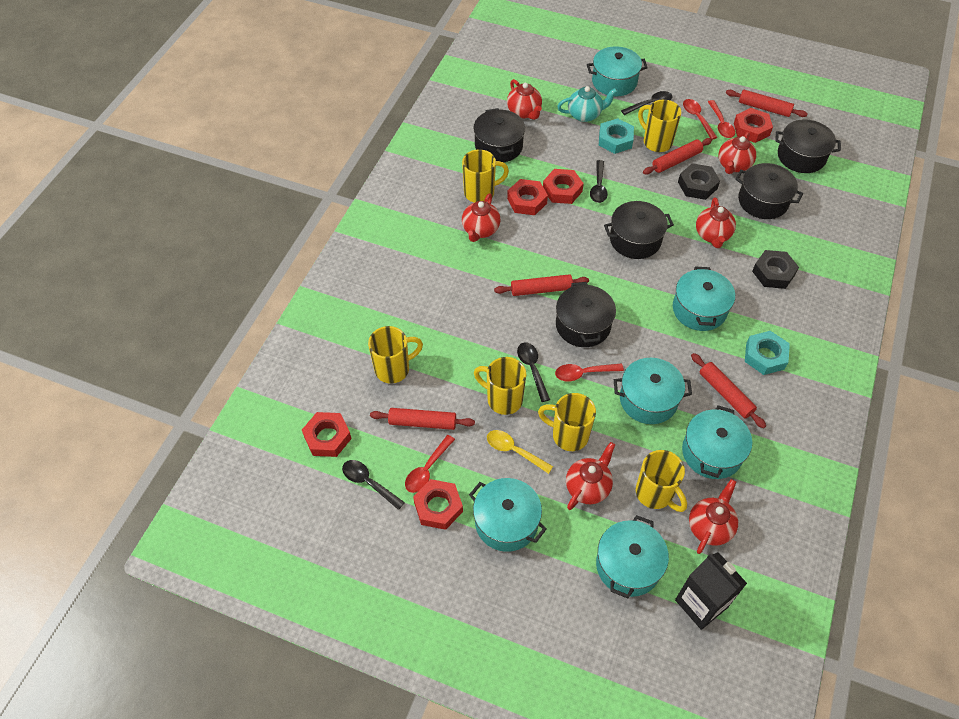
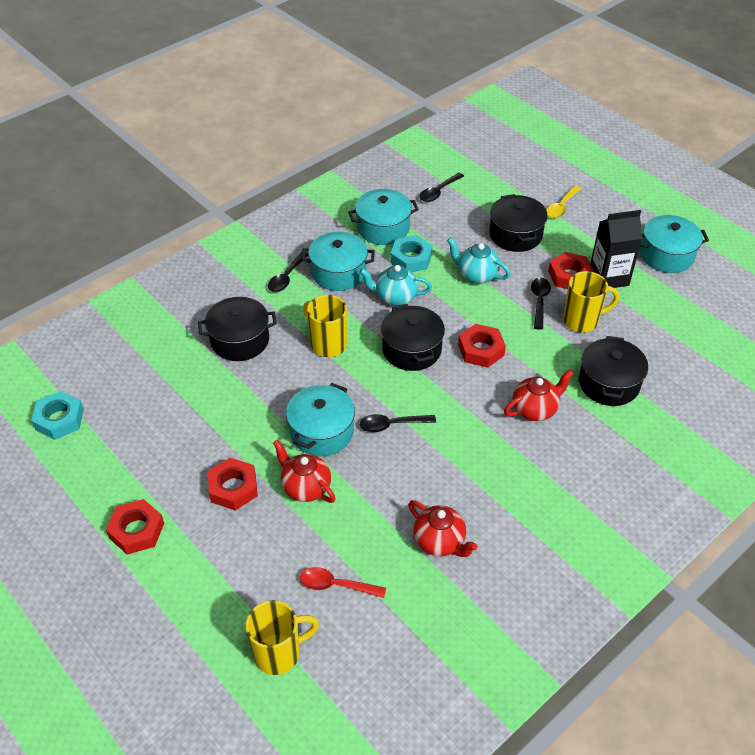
black nut: 2 -> 0
black pot: 5 -> 4
red nut: 5 -> 4
red rolling pin: 5 -> 0
red spoon: 4 -> 1
red teapot: 6 -> 3
turquoise pot: 6 -> 4
turquoise teapot: 1 -> 2
yellow mug: 6 -> 3

